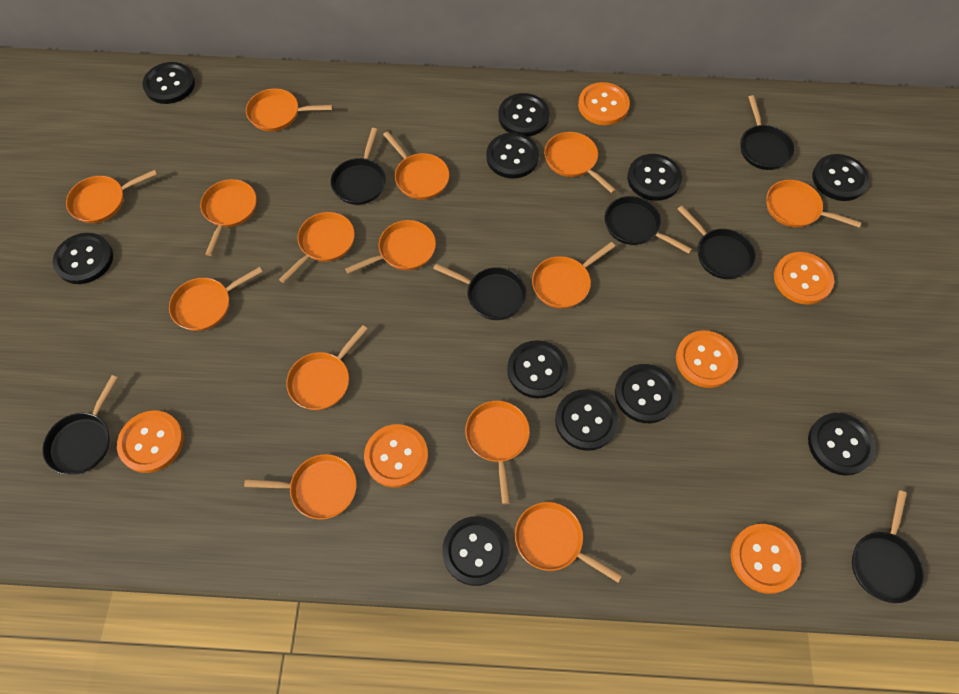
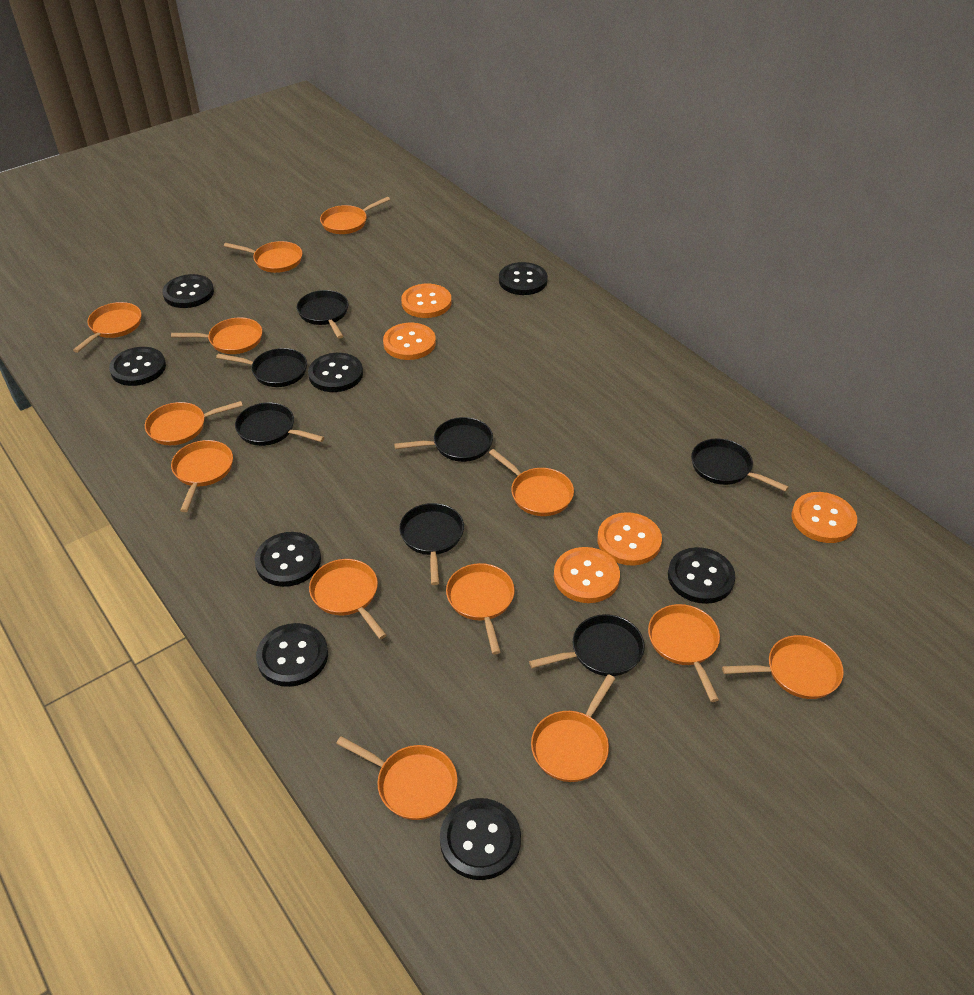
black button: 11 -> 8
orange button: 6 -> 5
orange pan: 14 -> 13

